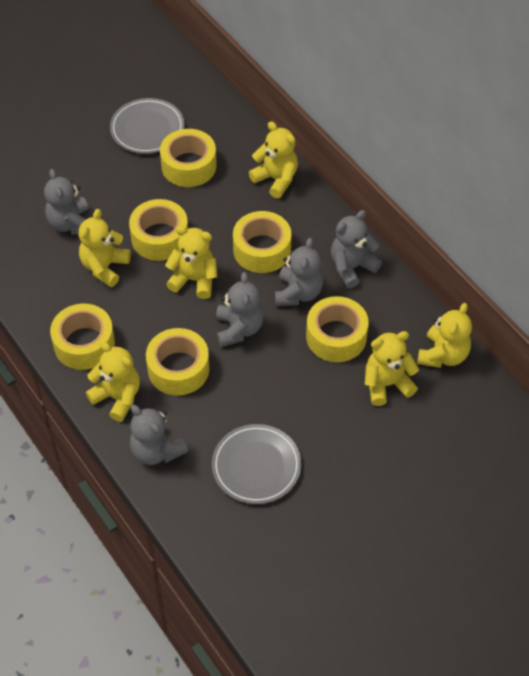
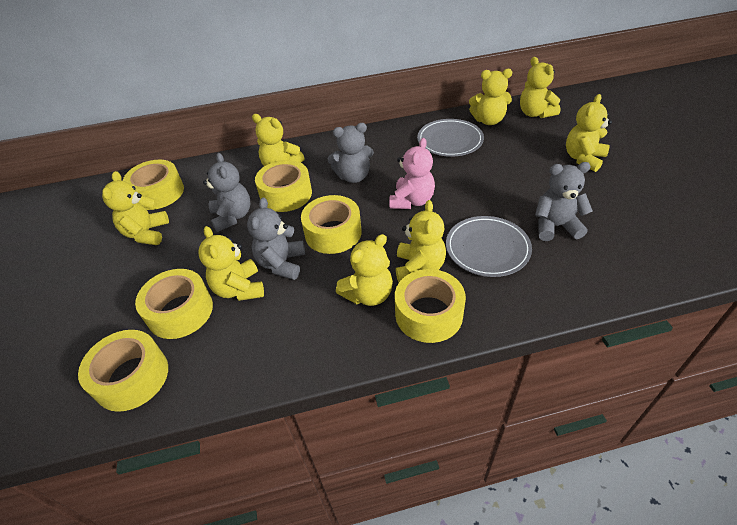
grey teddy bear: 5 -> 4
pink teddy bear: 0 -> 1
yellow teddy bear: 6 -> 8

